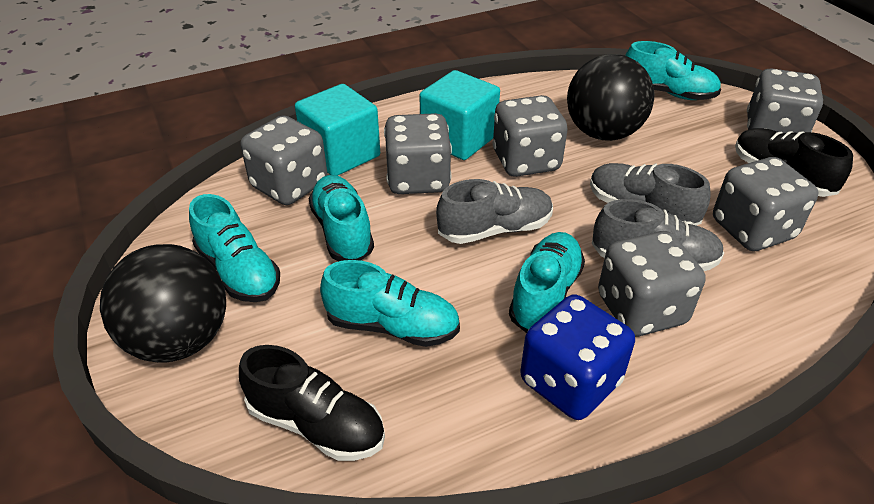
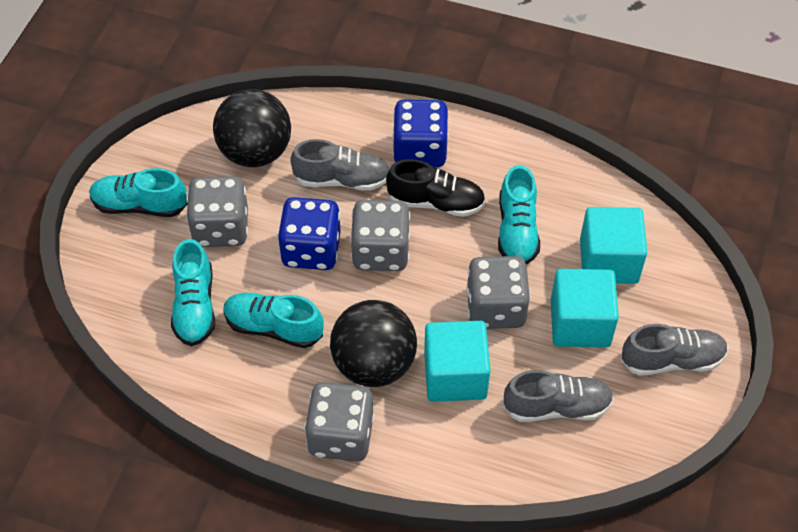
black shoe: 2 -> 1
blue dice: 1 -> 2
grey dice: 6 -> 4
turquoise cube: 2 -> 3
turquoise shoe: 5 -> 4

